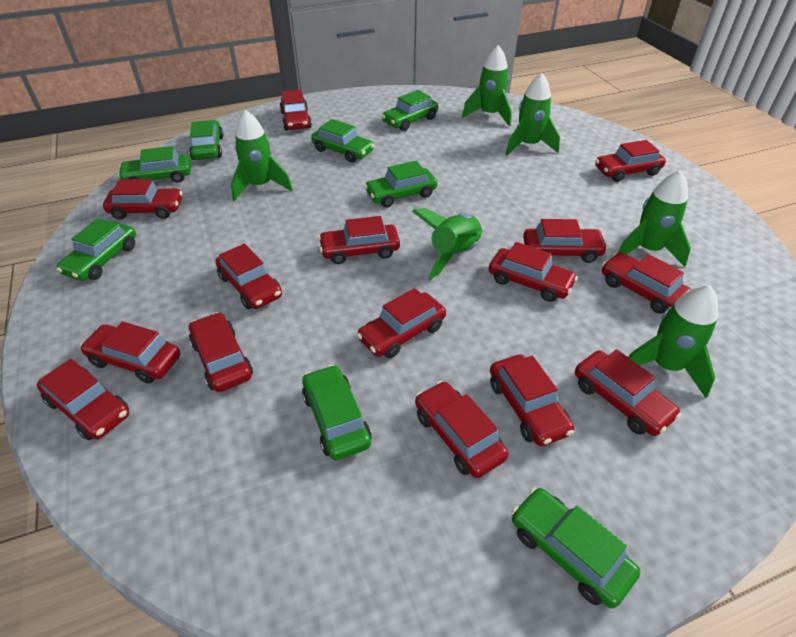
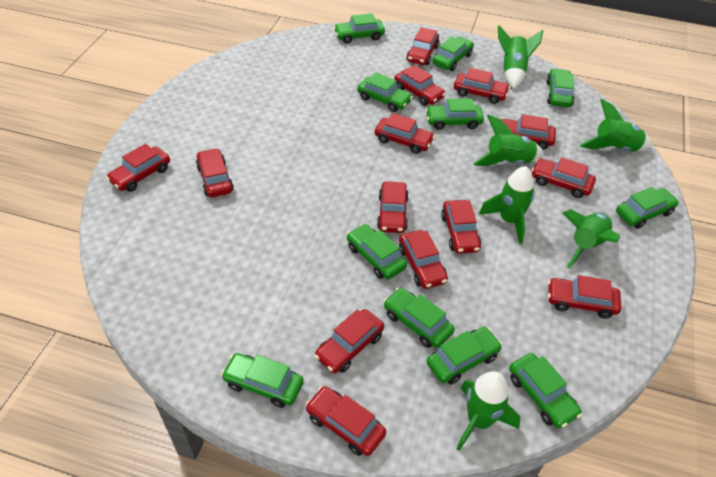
green car: 8 -> 11
red car: 15 -> 14

